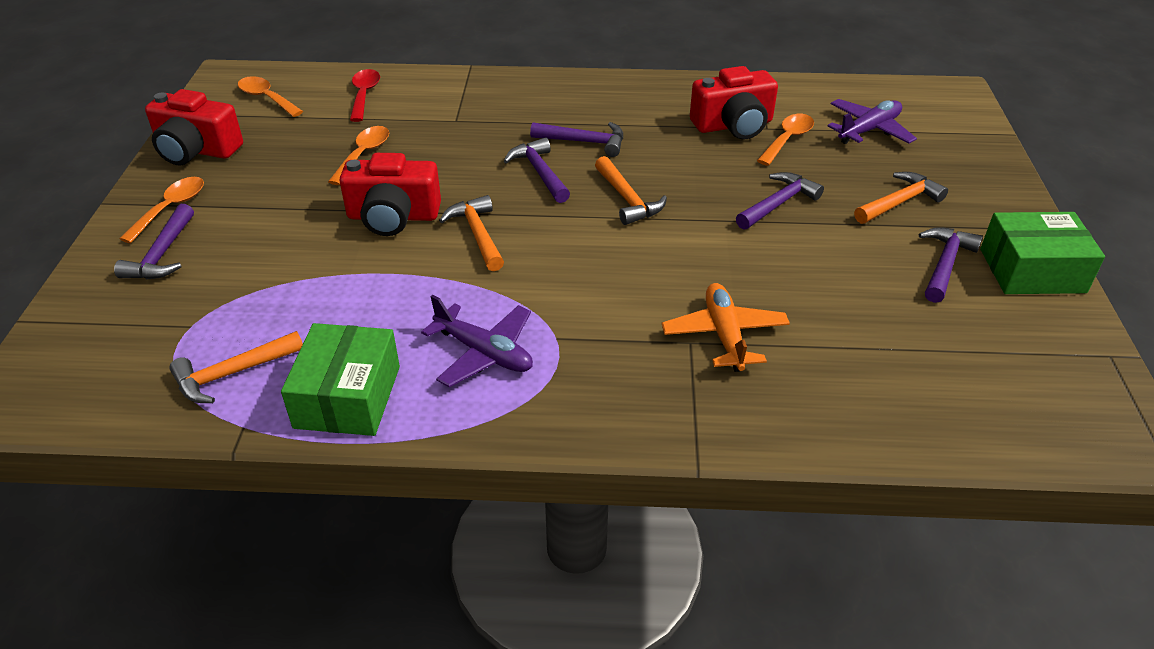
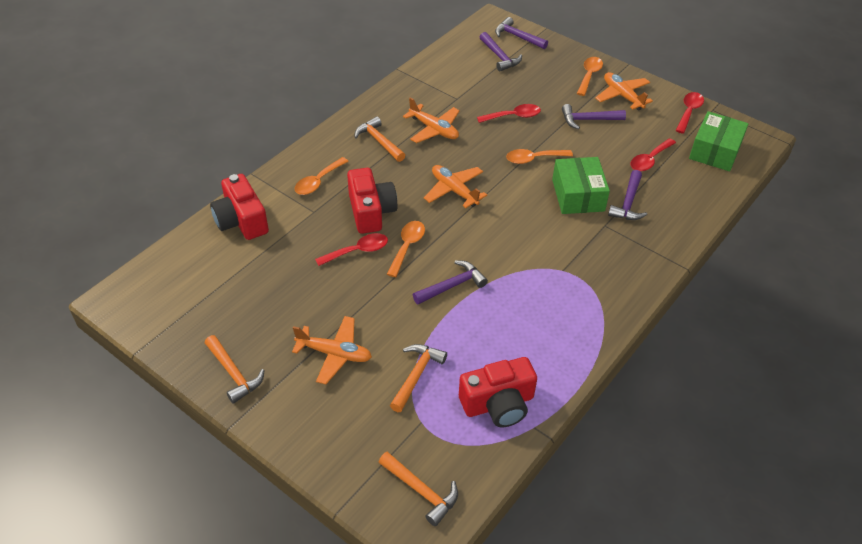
orange plane: 1 -> 4
purple plane: 2 -> 0
red spoon: 1 -> 4

